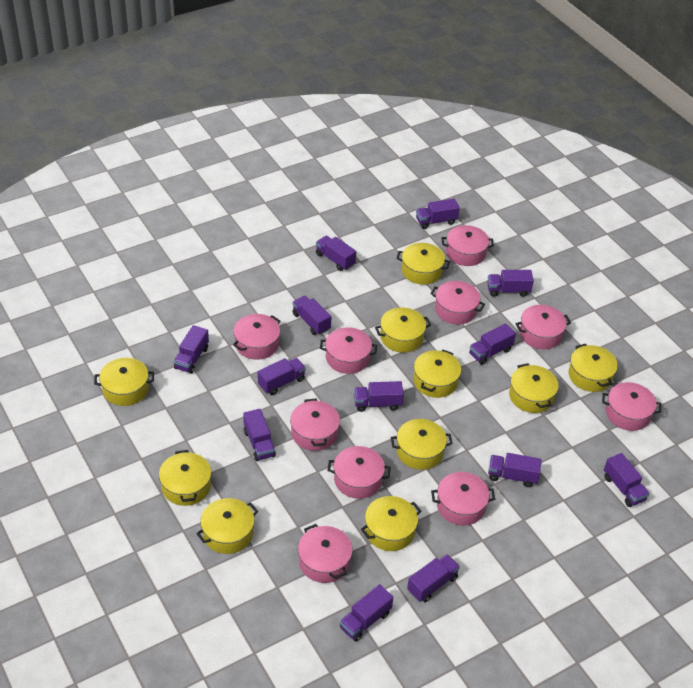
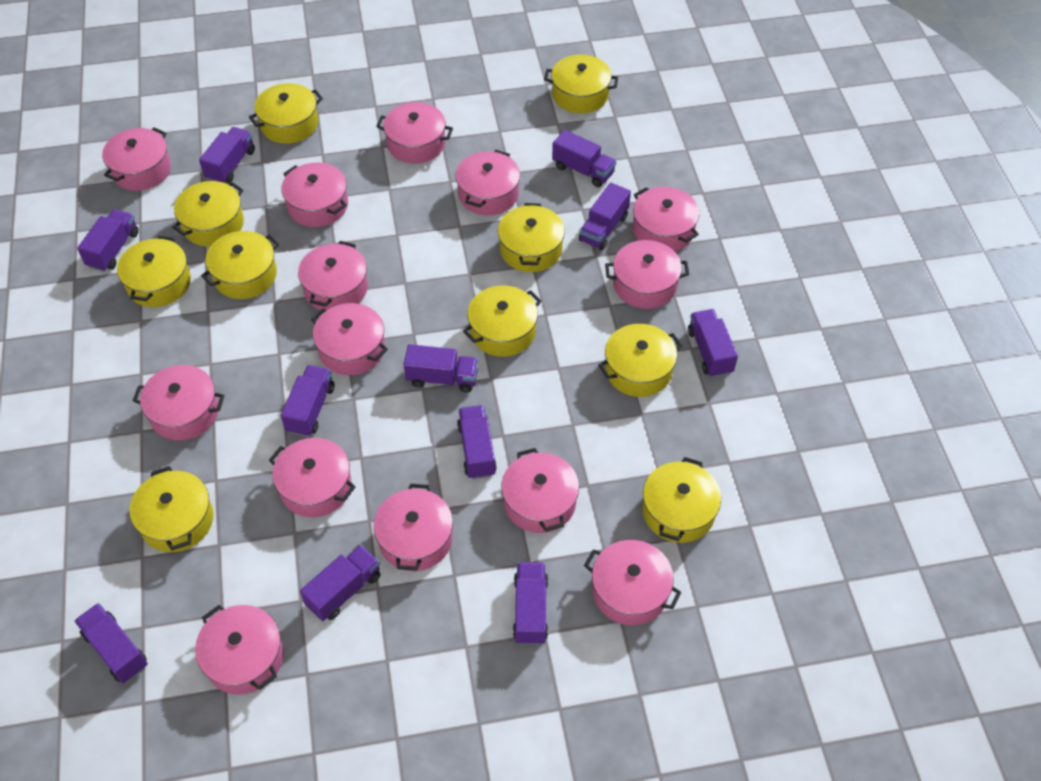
pink pot: 10 -> 14
purple truck: 13 -> 11

